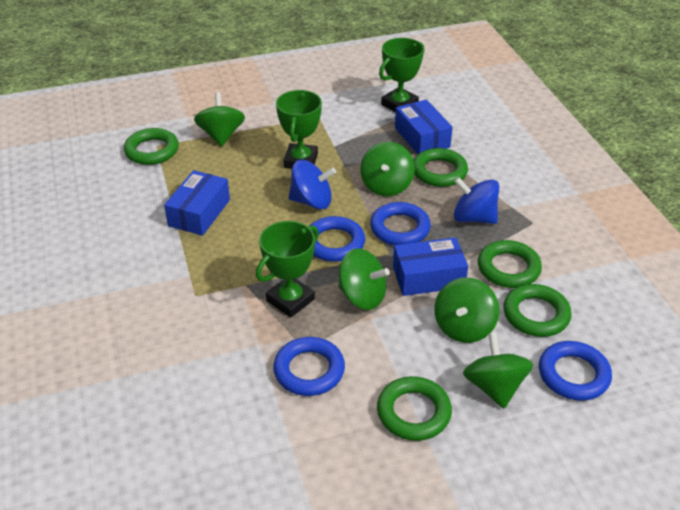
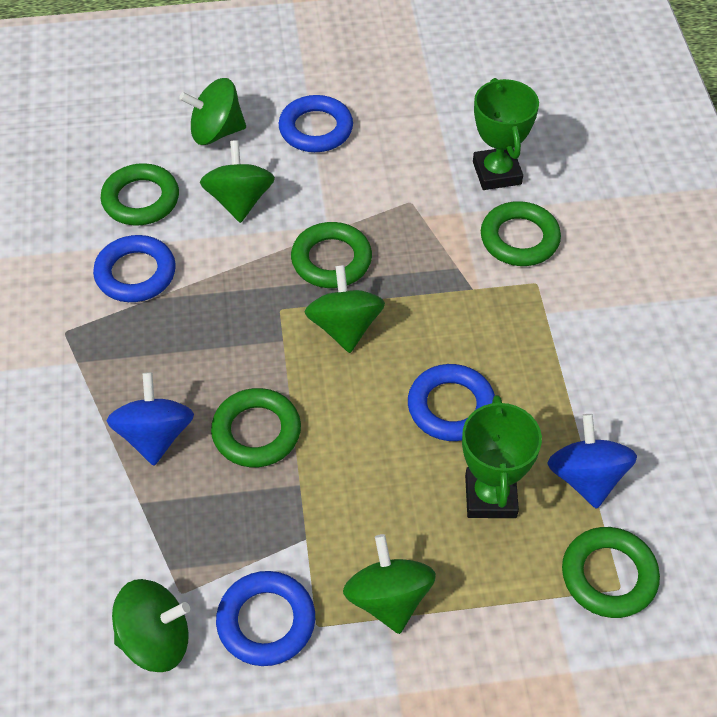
blue box: 3 -> 0
green trophy: 3 -> 2

